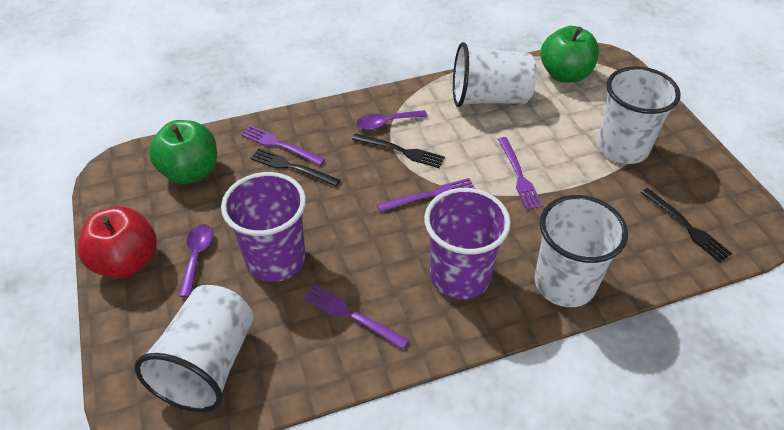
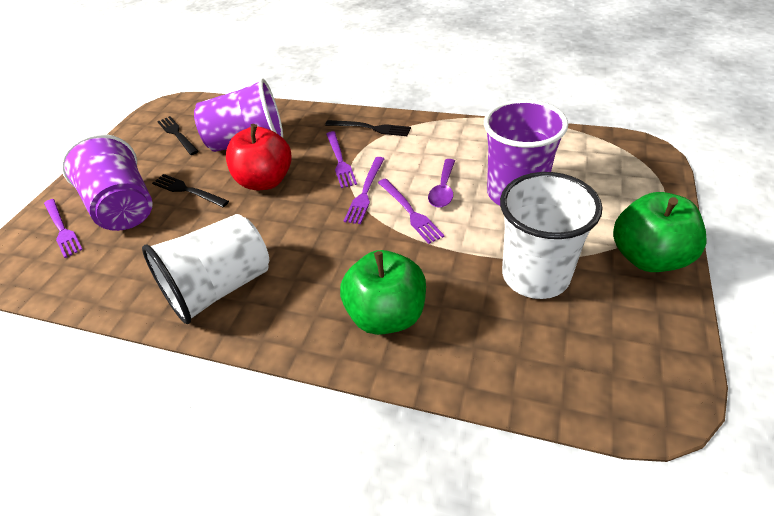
purple cup: 2 -> 3
purple spoon: 2 -> 1
white cup: 4 -> 2

